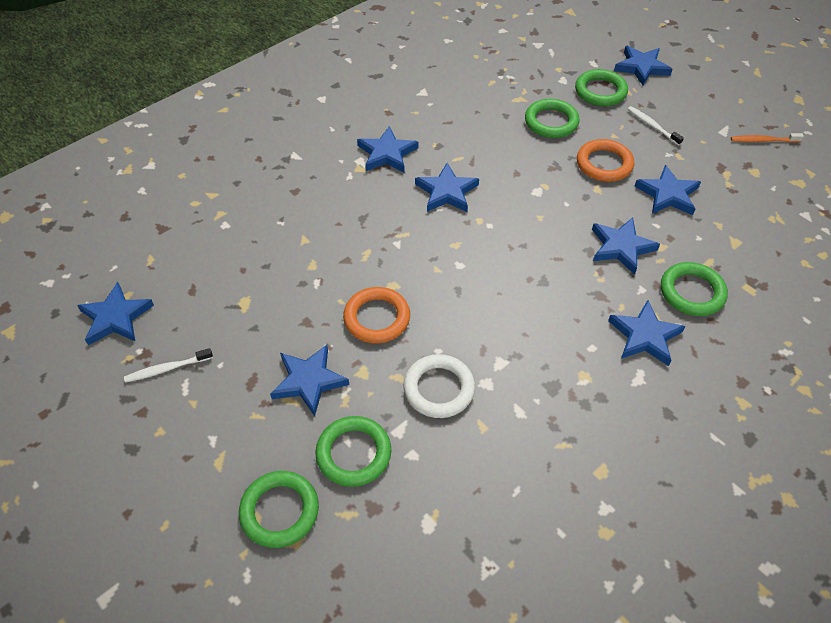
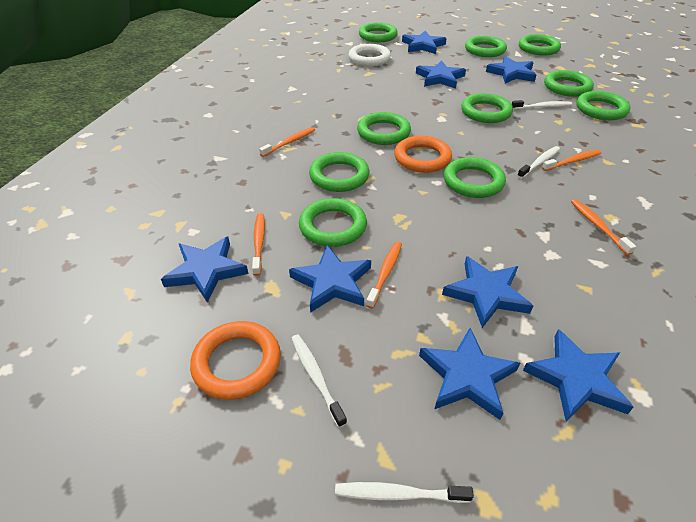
green ring: 5 -> 10
orange toothbrush: 1 -> 5
white toothbrush: 2 -> 4

